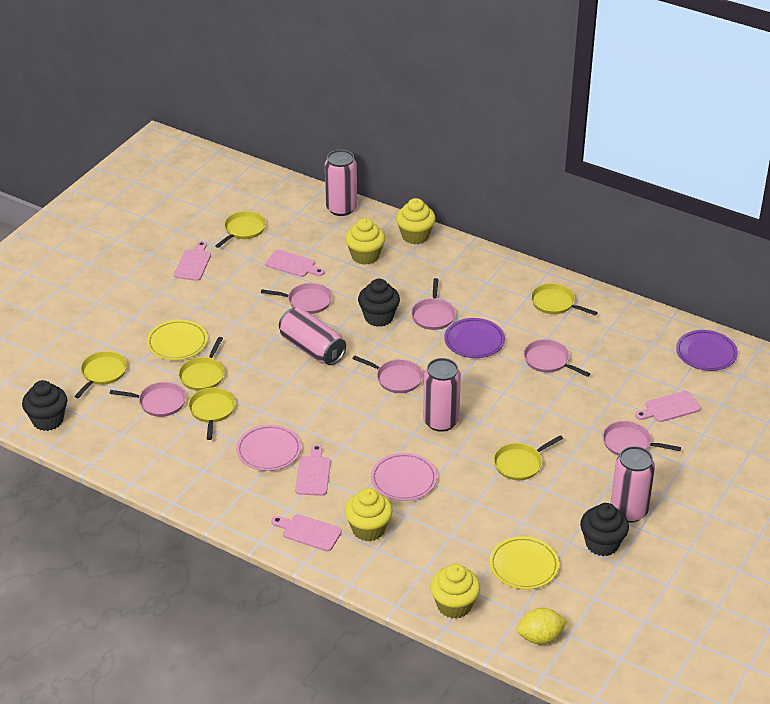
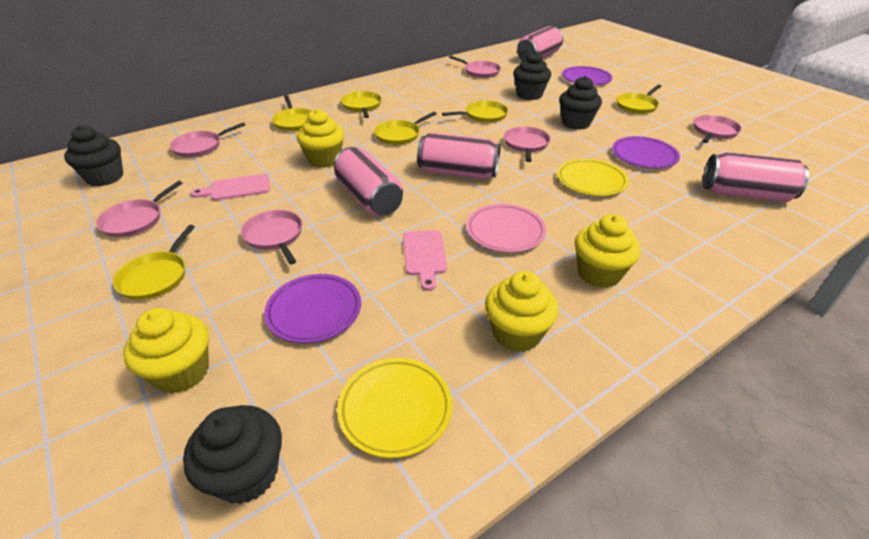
black cupcake: 3 -> 4
pink cutting board: 5 -> 2
pink plate: 2 -> 1
purple plate: 2 -> 3
yellow lemon: 1 -> 0

